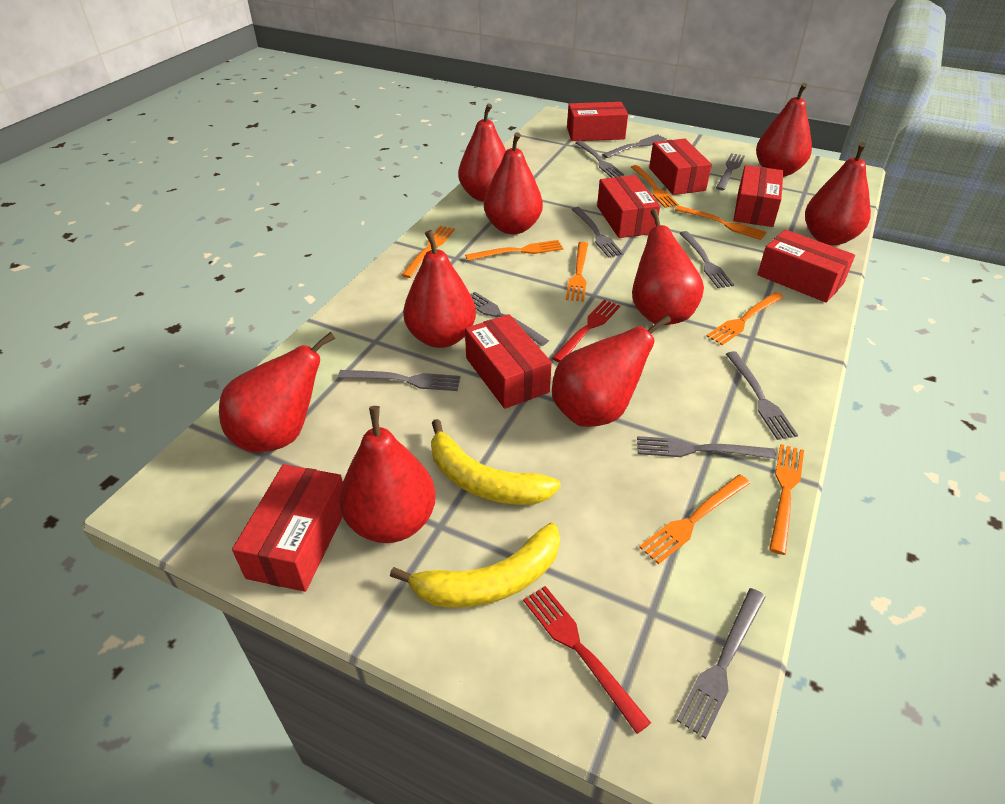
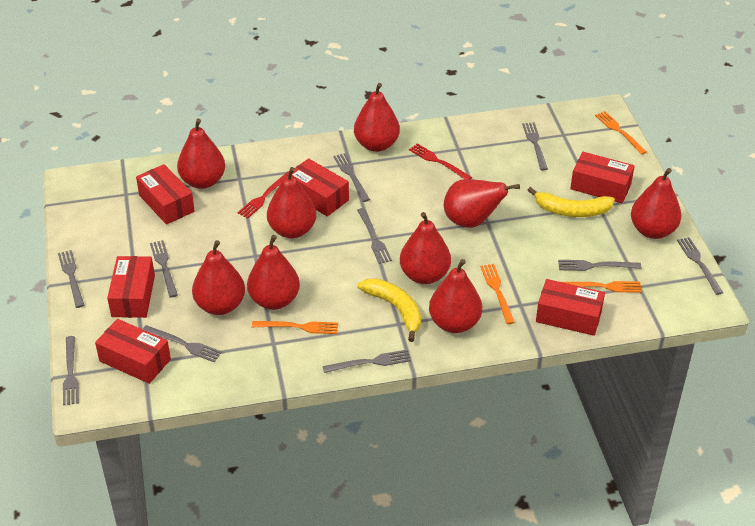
orange fork: 8 -> 4
red box: 7 -> 6

